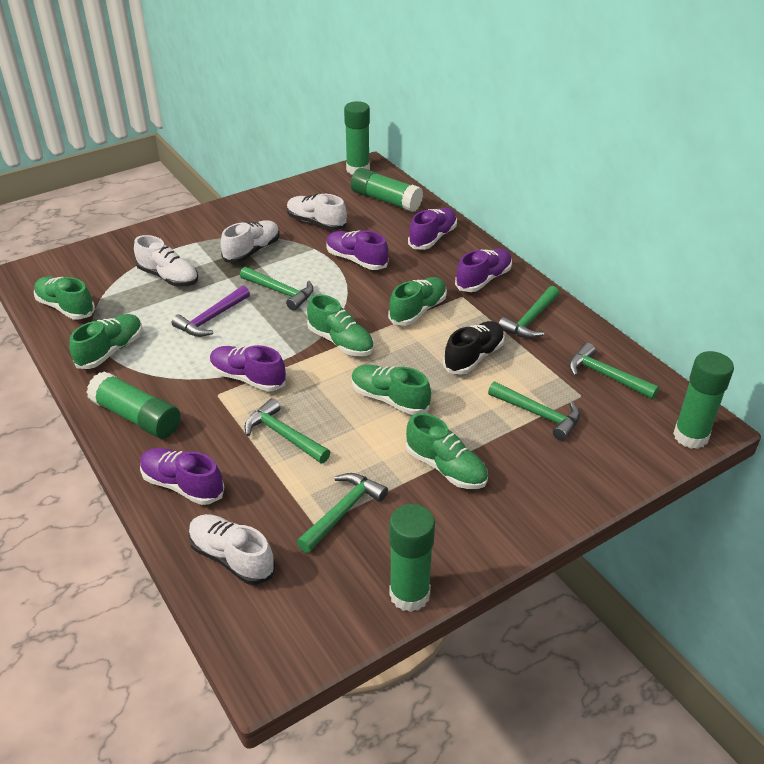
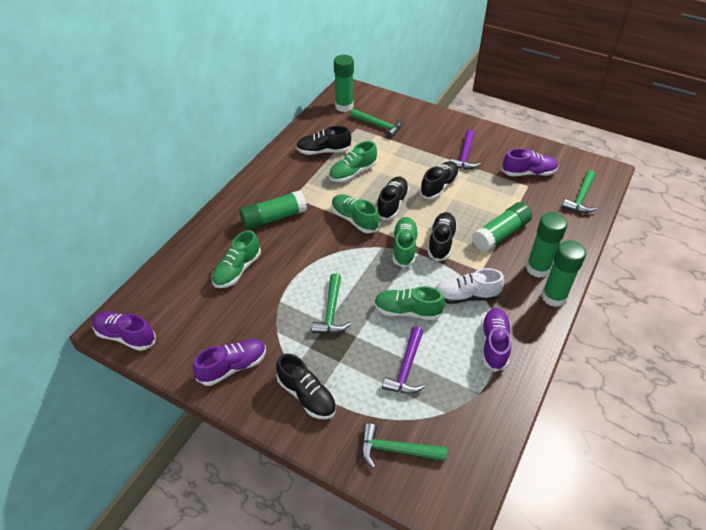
black shoe: 1 -> 5
green hammer: 6 -> 4
green shoe: 6 -> 5
purple hammer: 1 -> 2
purple shoe: 5 -> 4
white shoe: 4 -> 1

